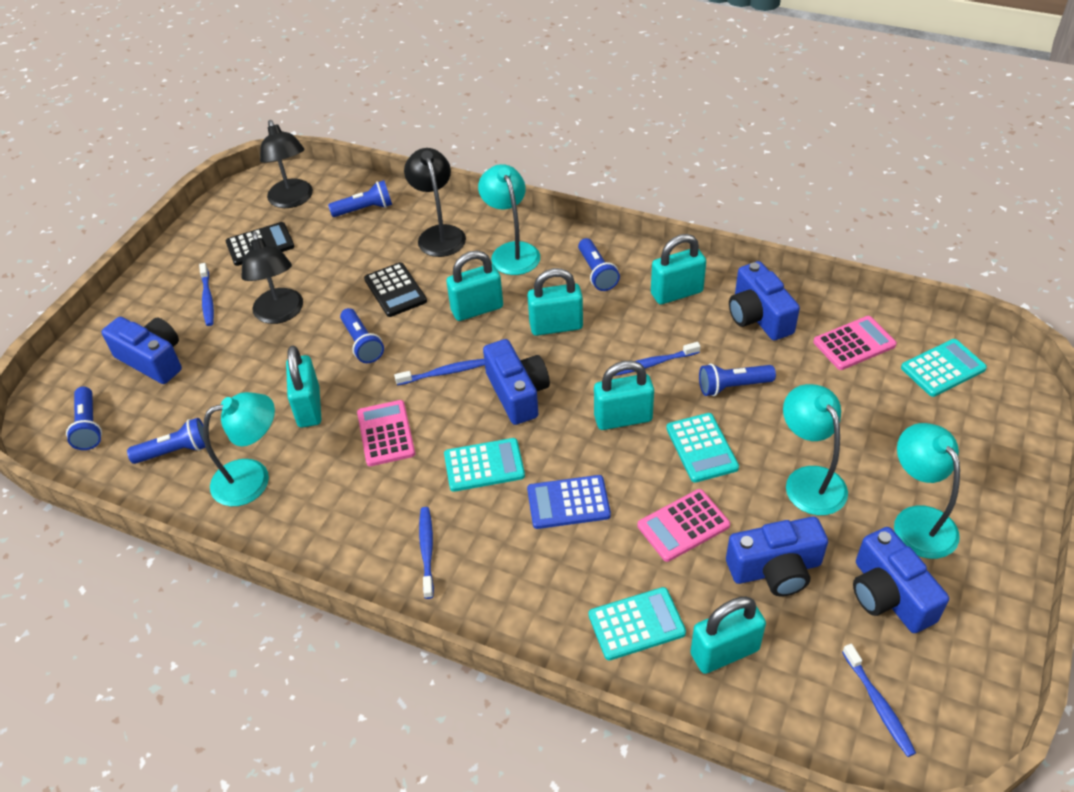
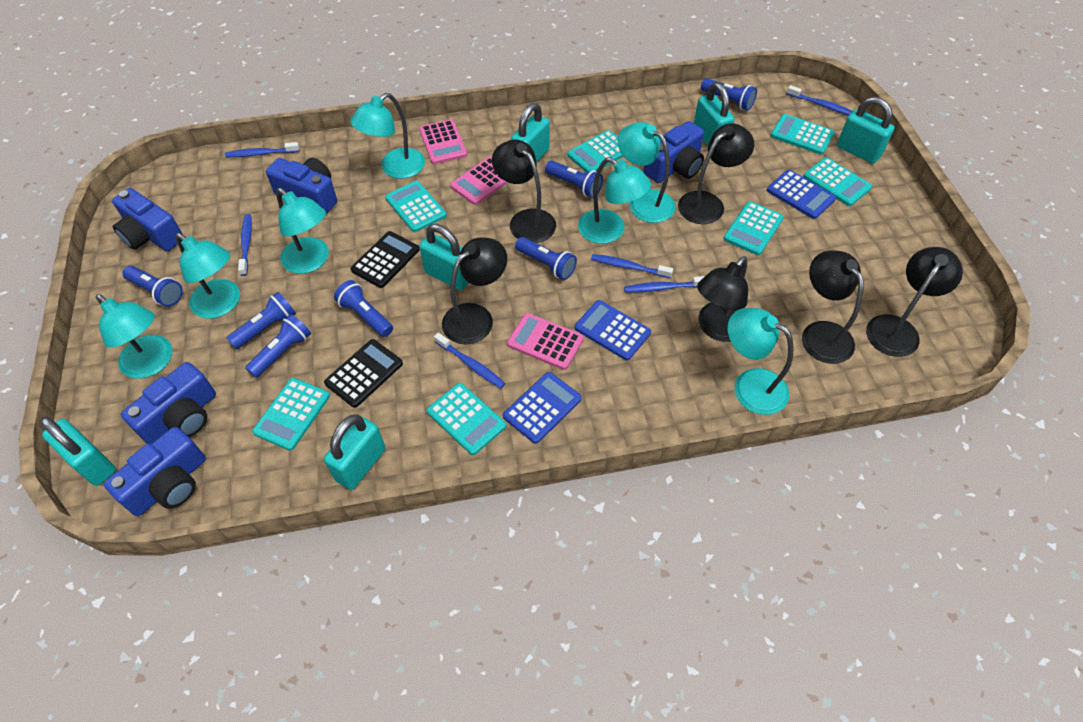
black lamp: 3 -> 6
blue calculator: 1 -> 3
blue flashlight: 6 -> 7
blue toothbrush: 5 -> 6
turquoise calculator: 4 -> 7
turquoise lamp: 4 -> 7

